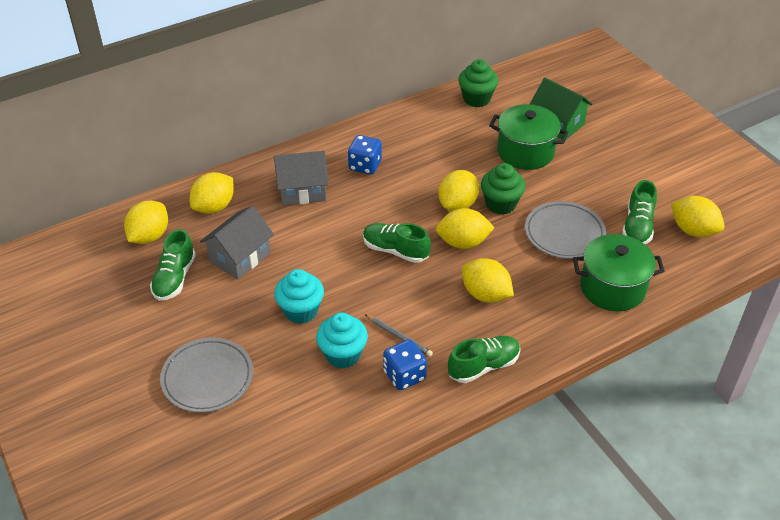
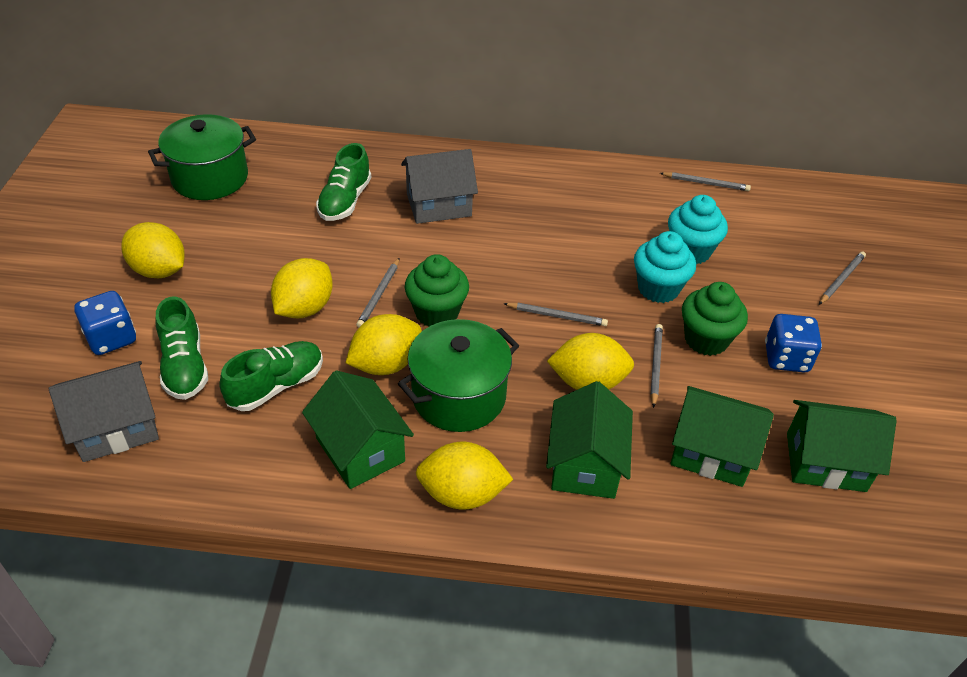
green house: 1 -> 4
green shoe: 4 -> 3
grey pencil: 1 -> 5
grey plate: 2 -> 0
yellow lemon: 6 -> 5

